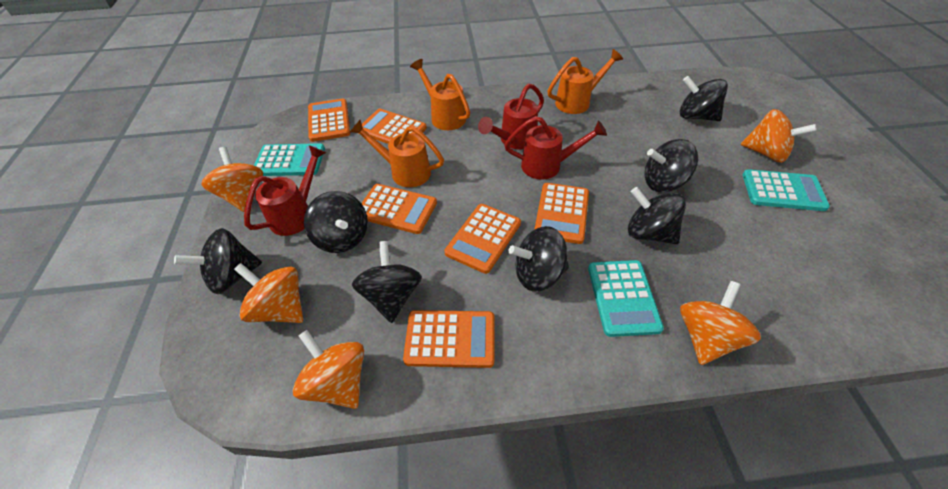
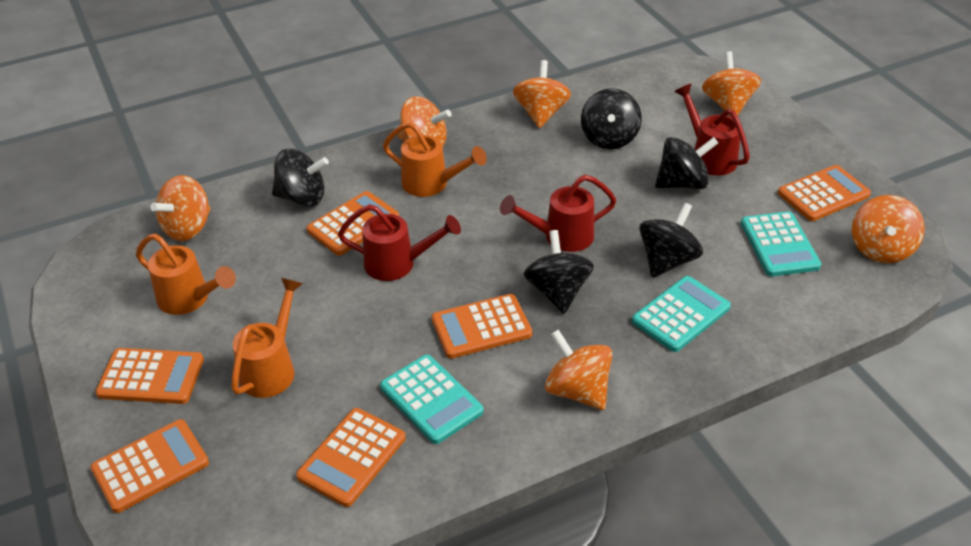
black spinning top: 7 -> 5
orange spinning top: 5 -> 6

